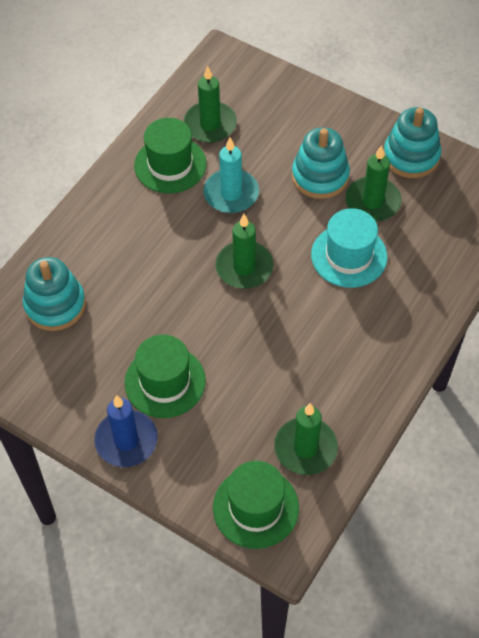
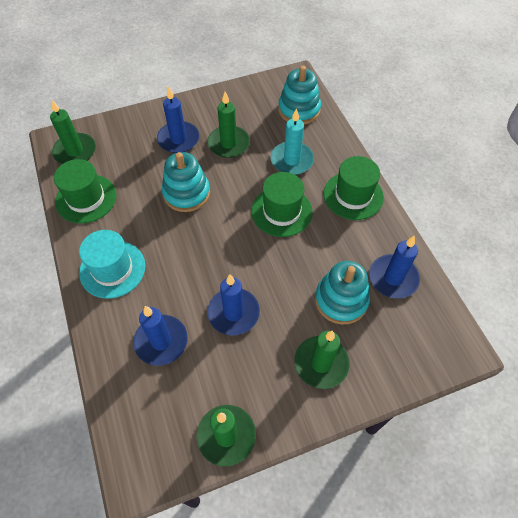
blue candle: 1 -> 4

